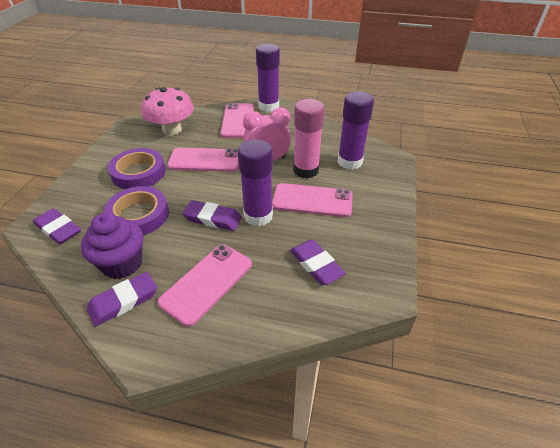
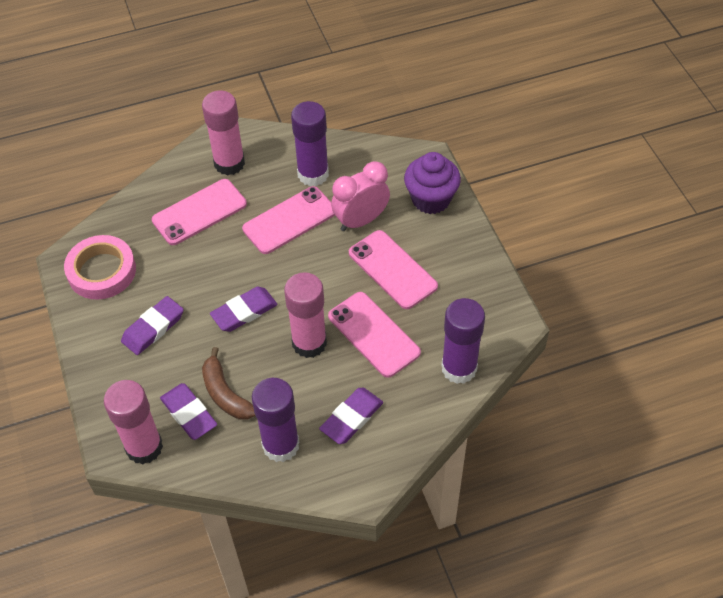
brown banana: 0 -> 1
pink glue stick: 1 -> 3
pink mushroom: 1 -> 0
pink tape: 0 -> 1
purple tape: 2 -> 0

